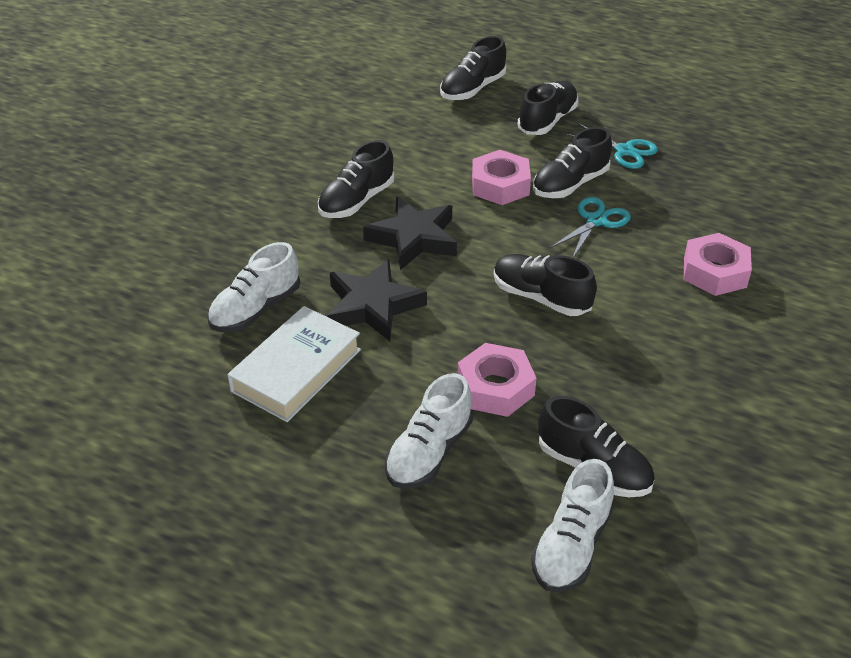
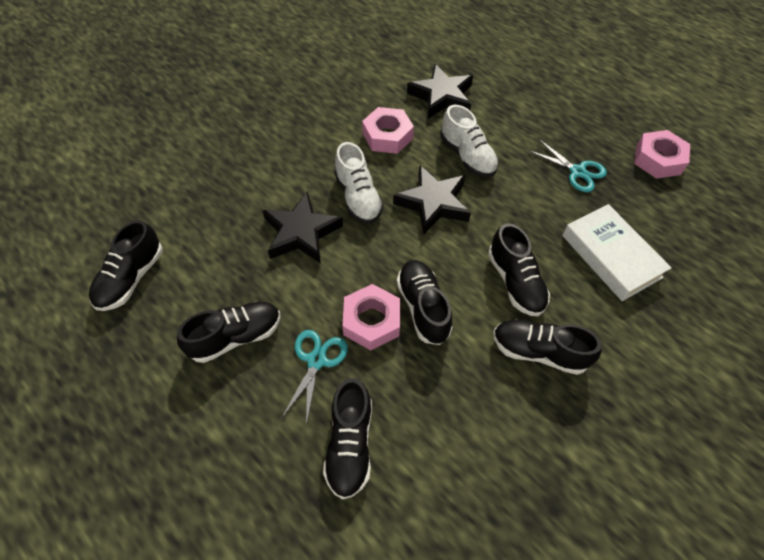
black star: 2 -> 3
white shoe: 3 -> 2

